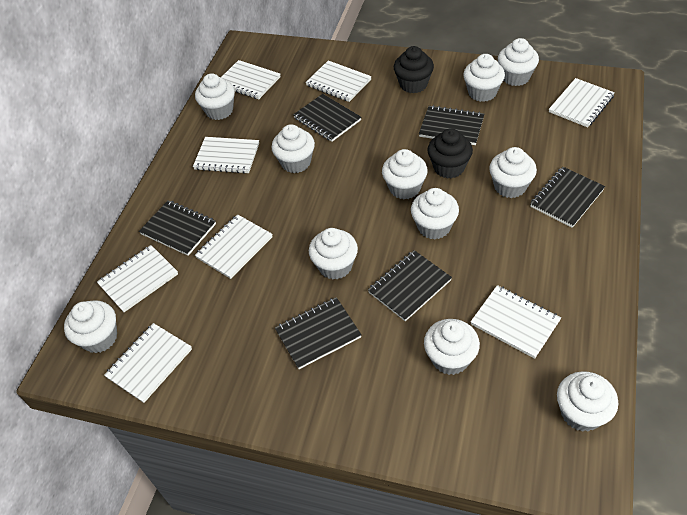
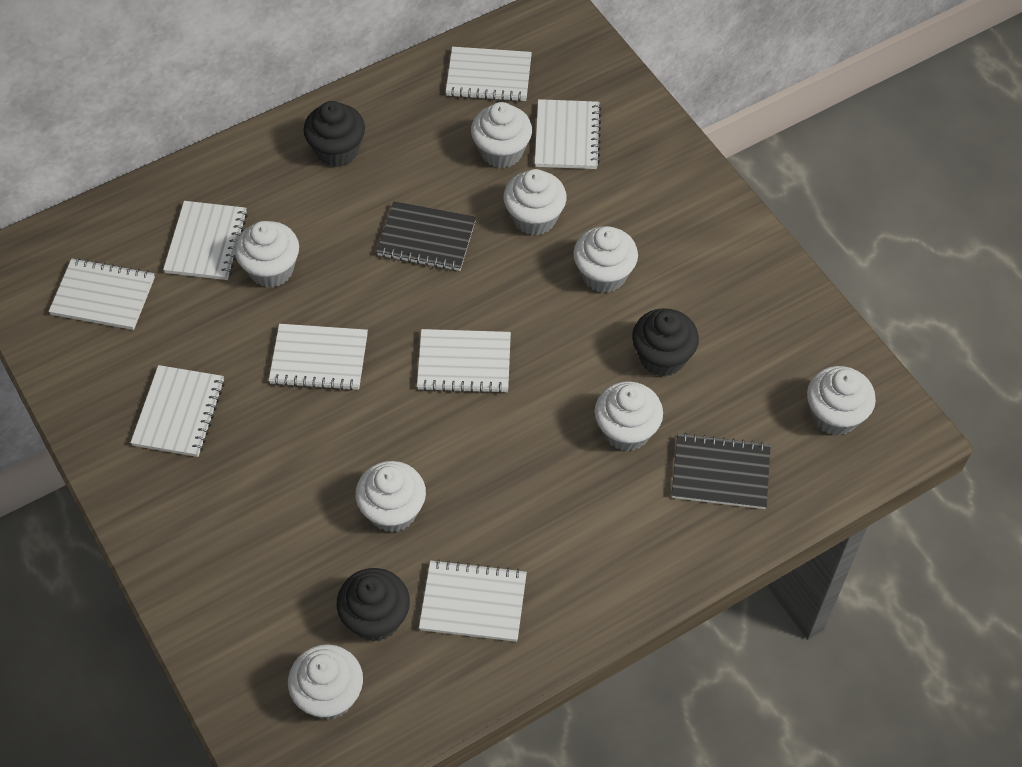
black cupcake: 2 -> 3
black notebook: 6 -> 2
white cupcake: 11 -> 8

